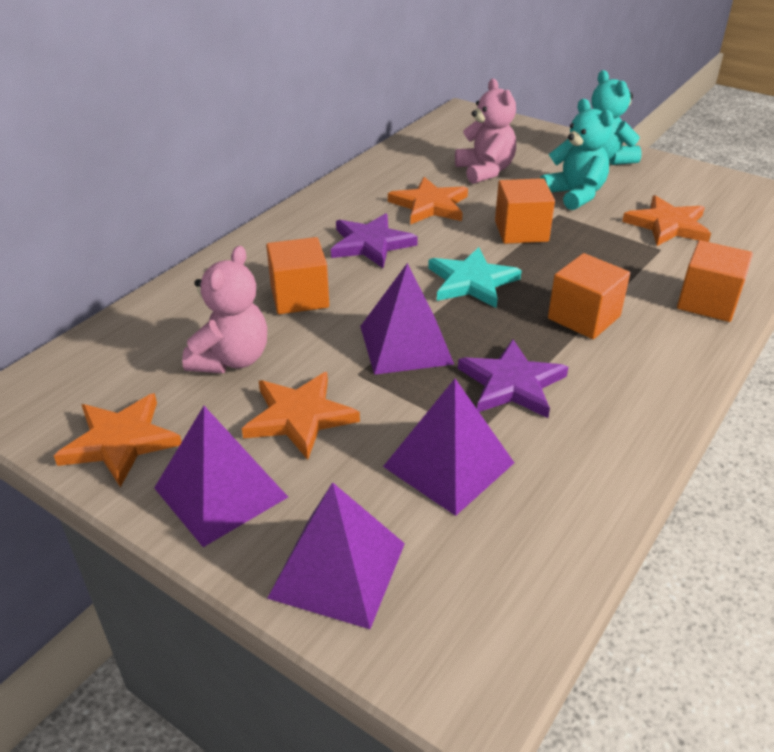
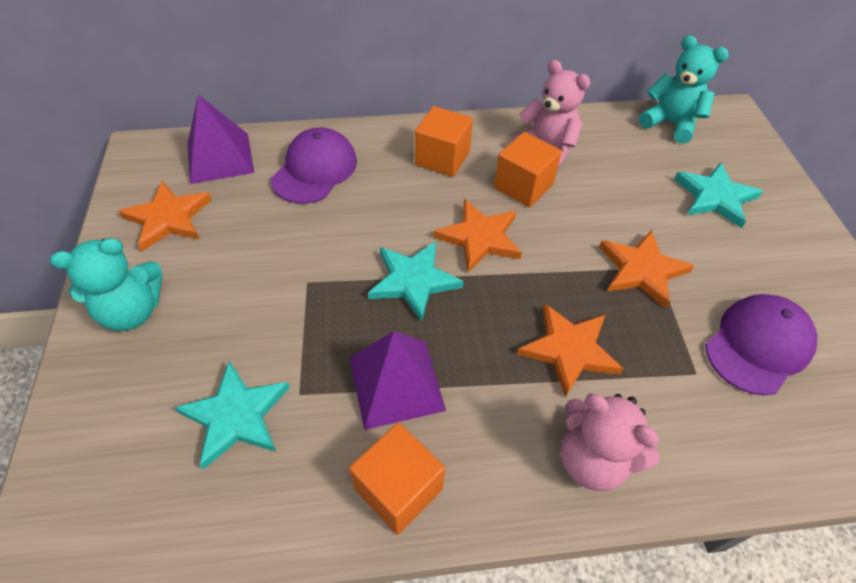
orange cube: 4 -> 3
purple cap: 0 -> 2
purple pyramid: 4 -> 2
purple star: 2 -> 0
turquoise star: 1 -> 3

